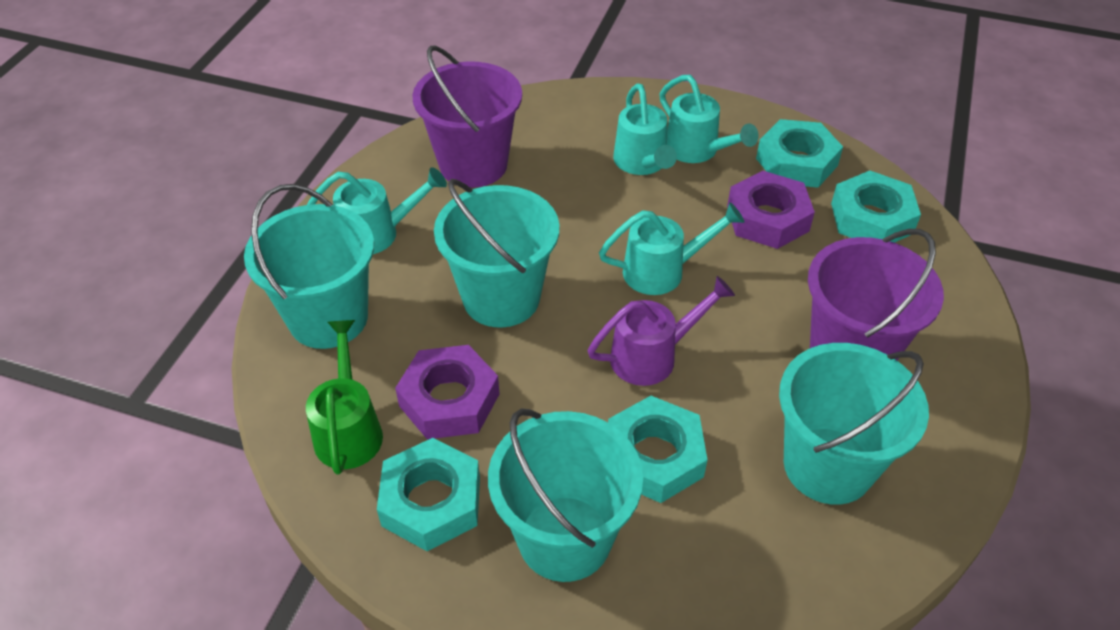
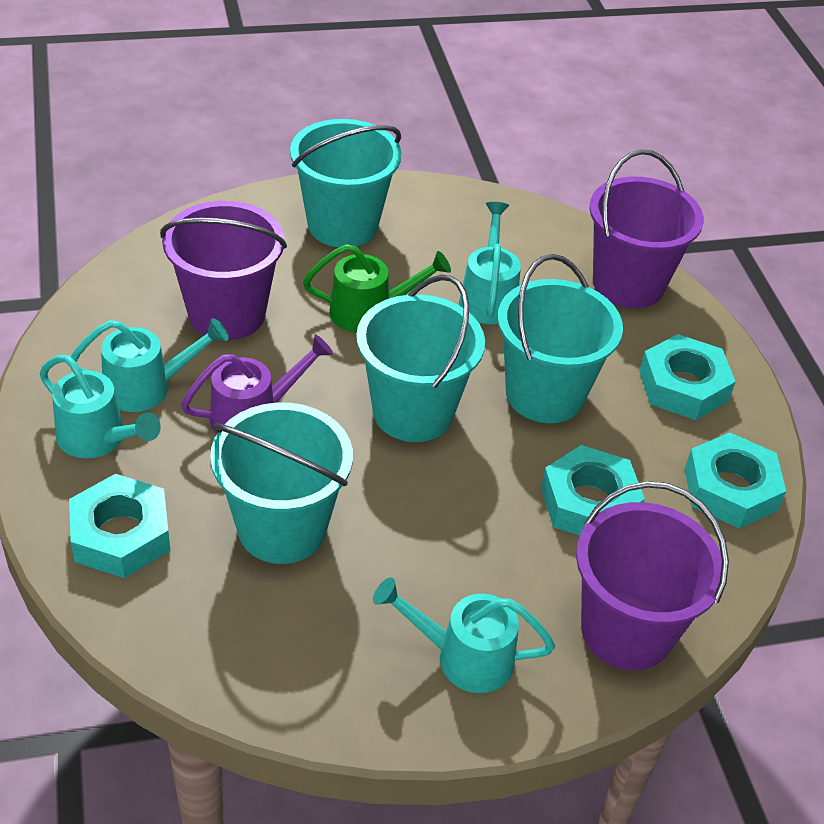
purple bucket: 2 -> 3
purple nut: 2 -> 0

